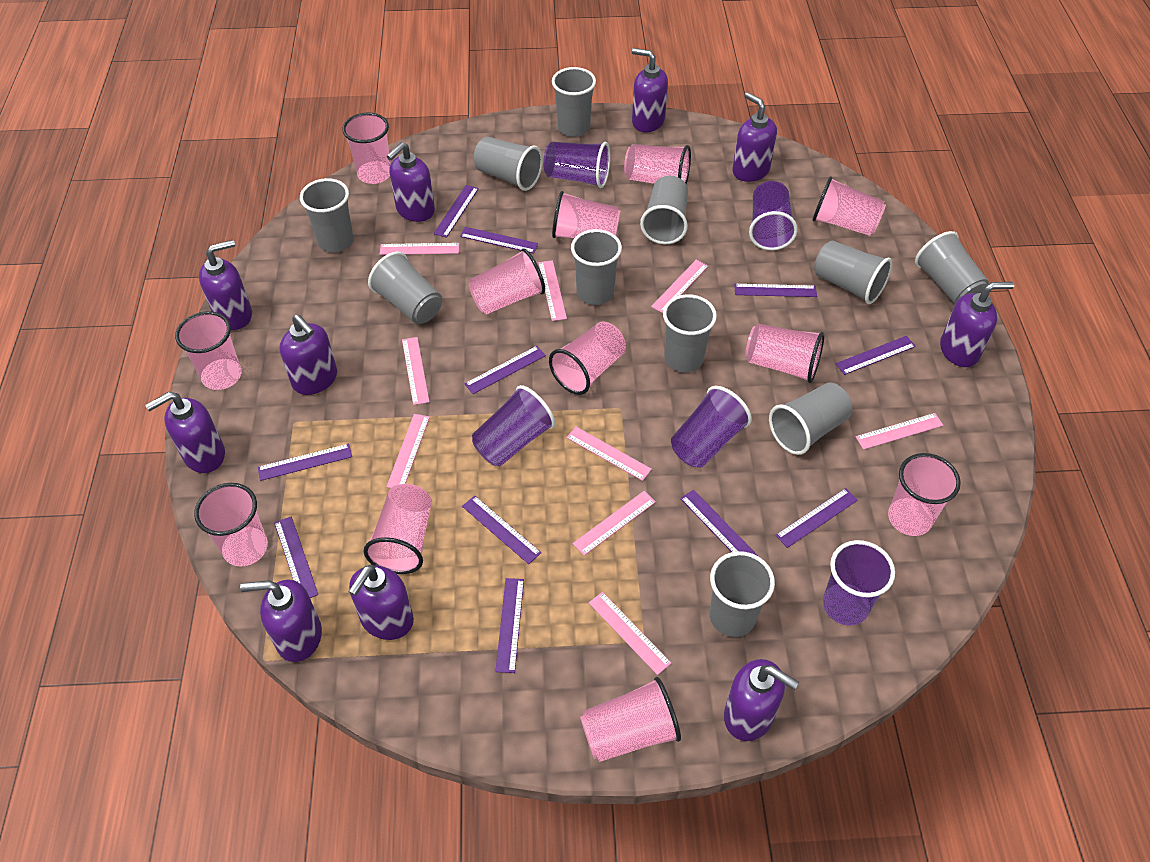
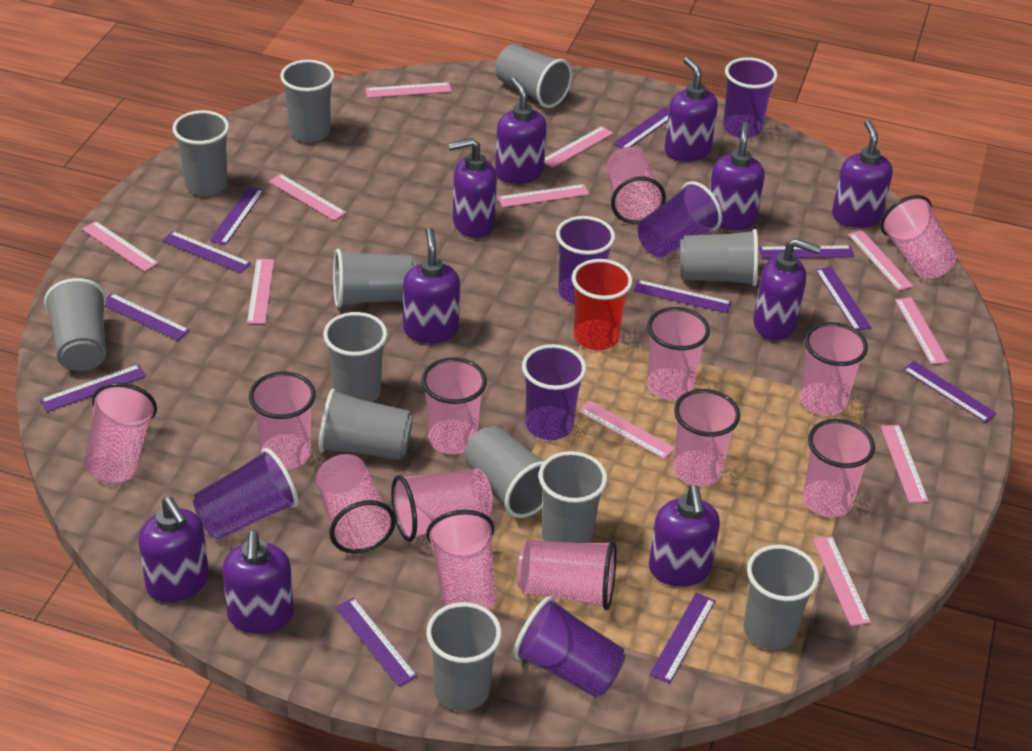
grey cup: 11 -> 12
pink cup: 12 -> 13
pink ruler: 9 -> 11
purple cup: 5 -> 6
red cup: 0 -> 1

